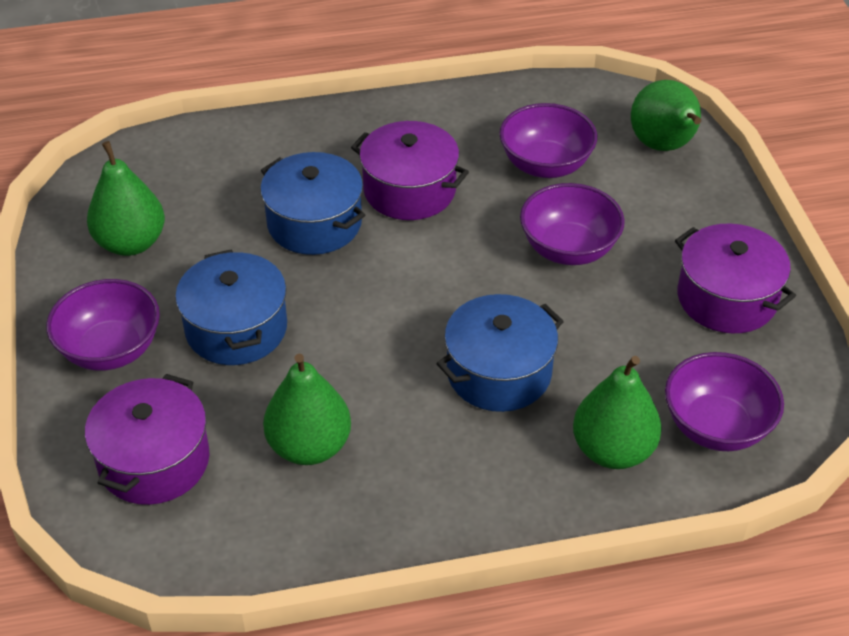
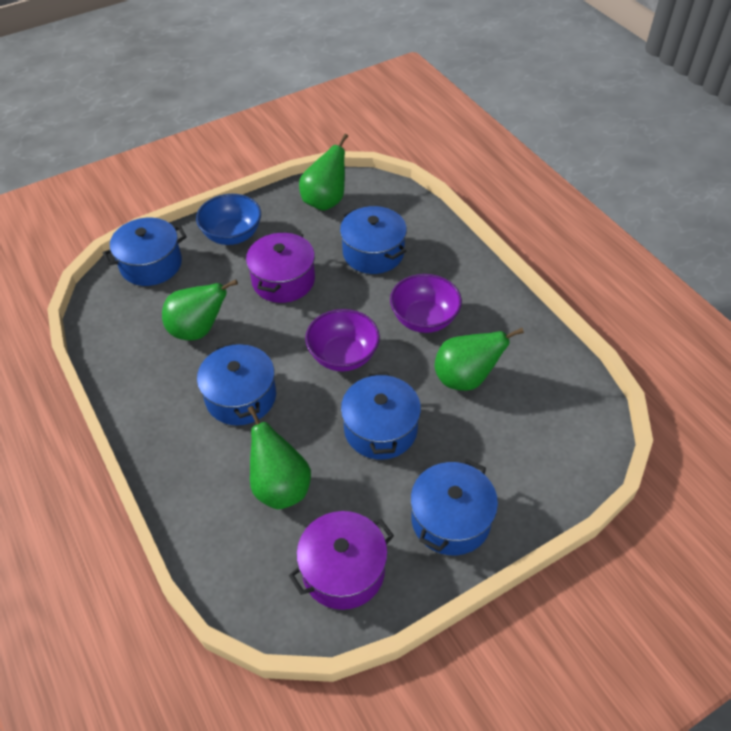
blue bowl: 0 -> 1
blue pot: 3 -> 5
purple bowl: 4 -> 2
purple pot: 3 -> 2

